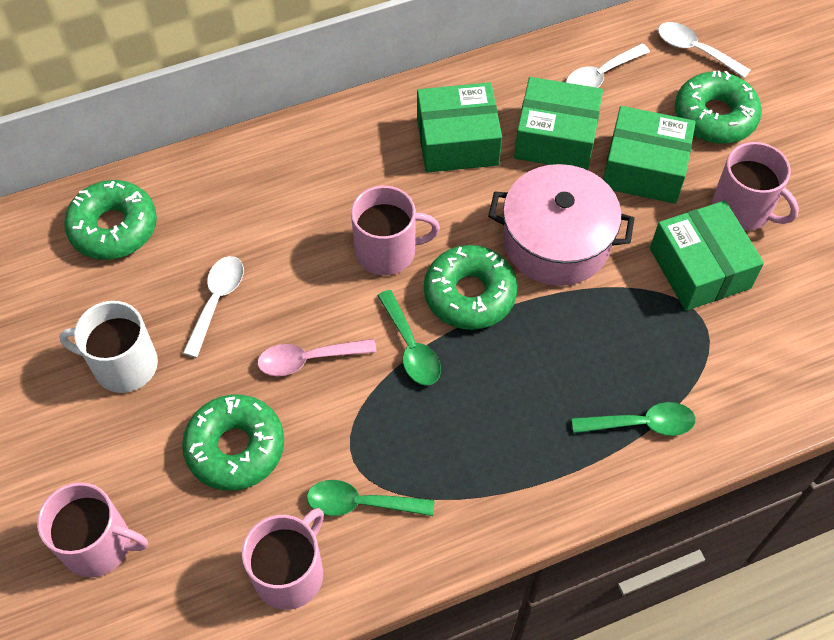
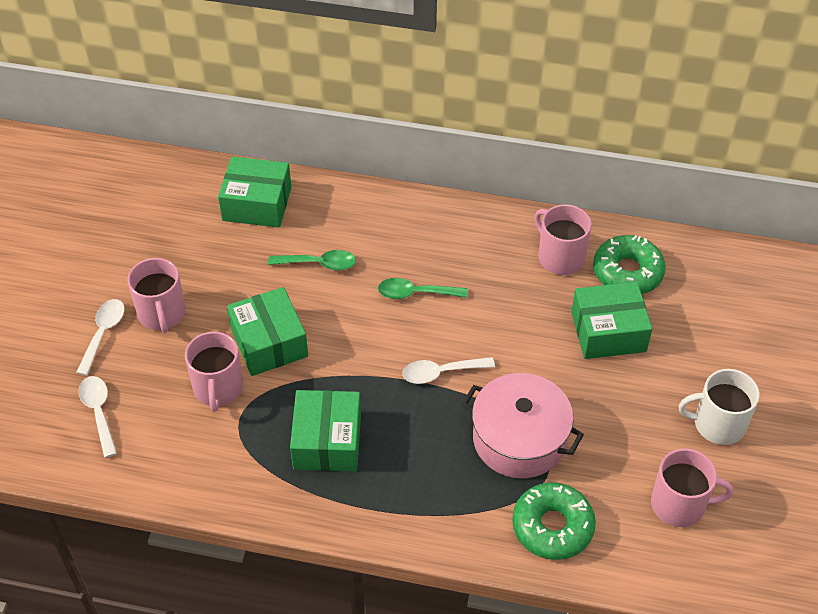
green donut: 4 -> 2
green spoon: 3 -> 2
pink spoon: 1 -> 0

